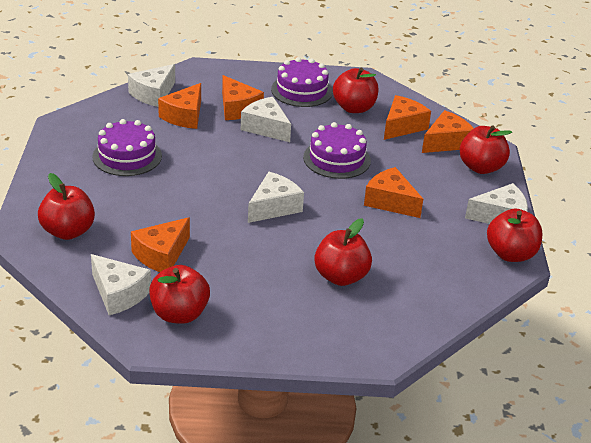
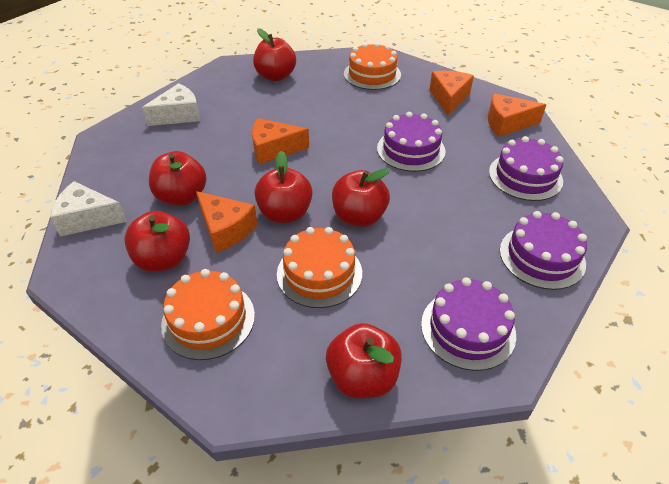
orange cake: 0 -> 3
orange cheese: 6 -> 4
purple cake: 3 -> 4
white cheese: 5 -> 2

